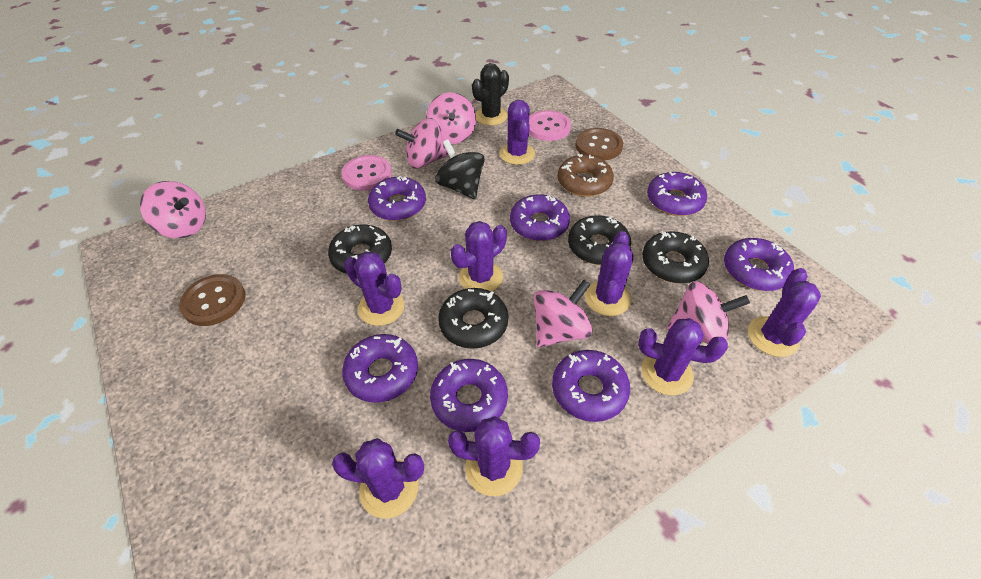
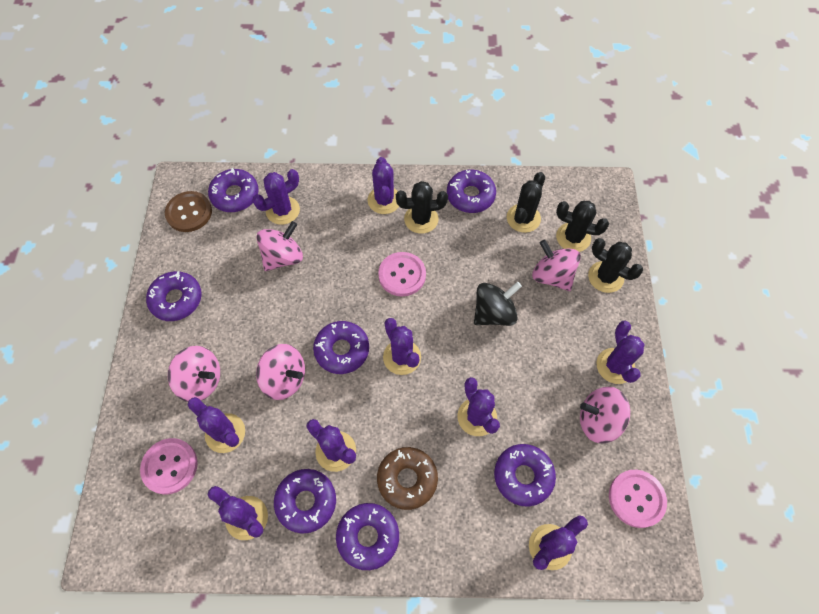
black cactus: 1 -> 4
black donut: 4 -> 0
brown button: 2 -> 1
pink button: 2 -> 3
purple cactus: 8 -> 9

